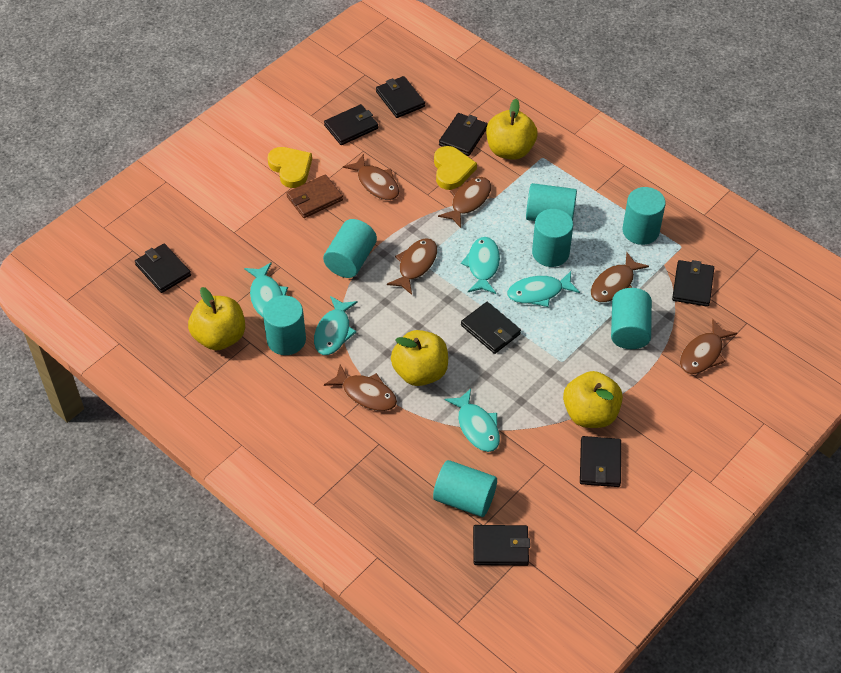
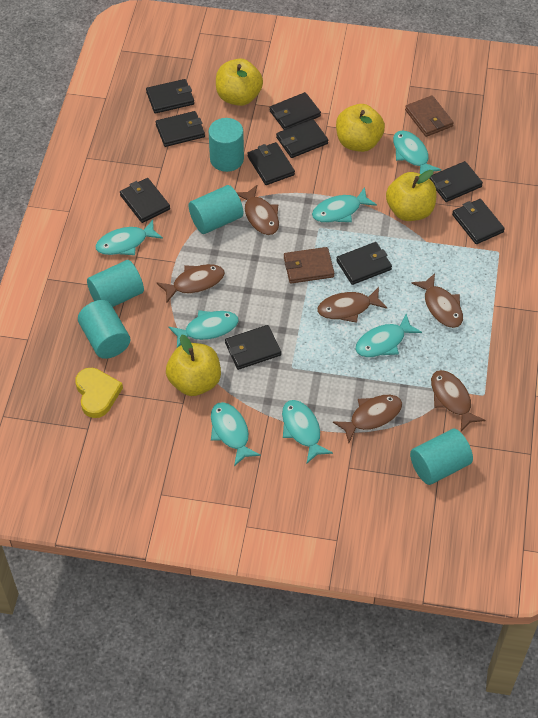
black wallet: 8 -> 10
brown wallet: 1 -> 2
turquoise cylinder: 7 -> 5
turquoise fish: 5 -> 7
yellow heart: 2 -> 1

